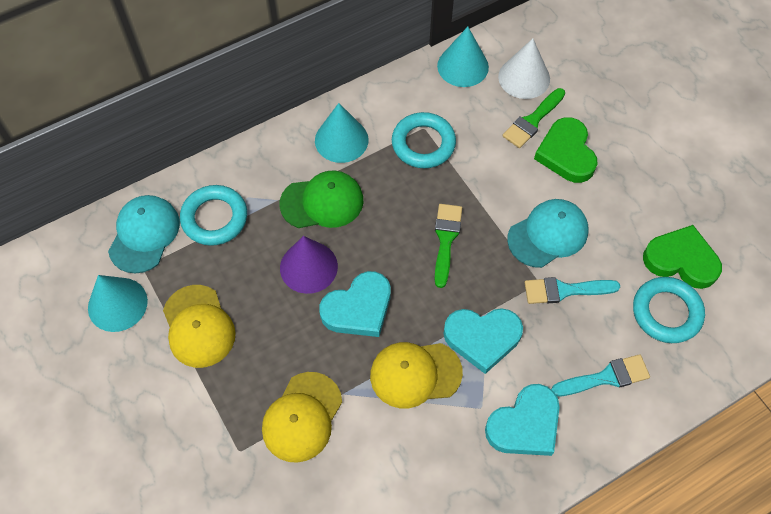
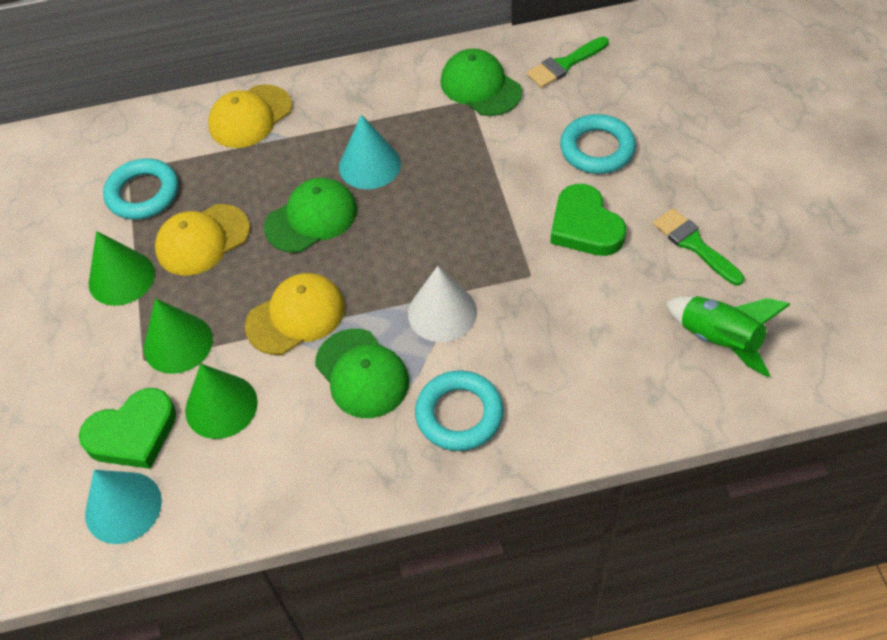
green cap: 1 -> 3
green cone: 0 -> 3
green rocket: 0 -> 1
purple cone: 1 -> 0
turquoise brush: 2 -> 0
turquoise cap: 2 -> 0
turquoise cone: 3 -> 2
turquoise heart: 3 -> 0

